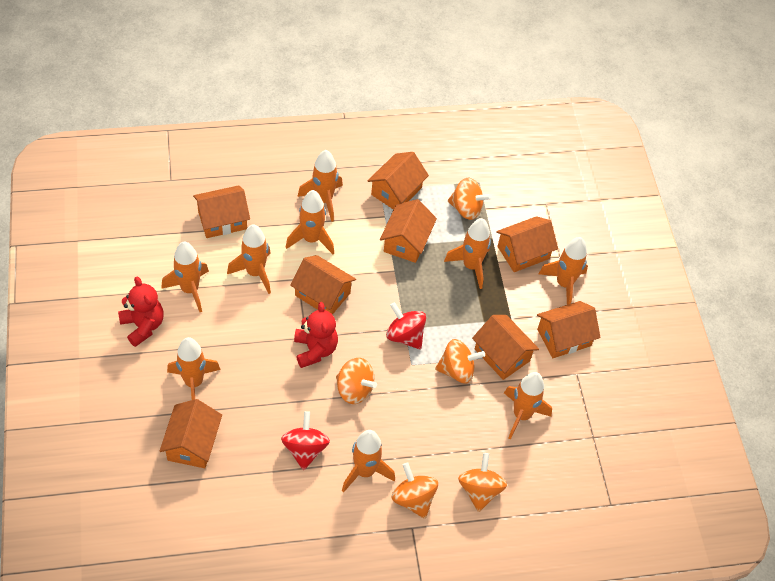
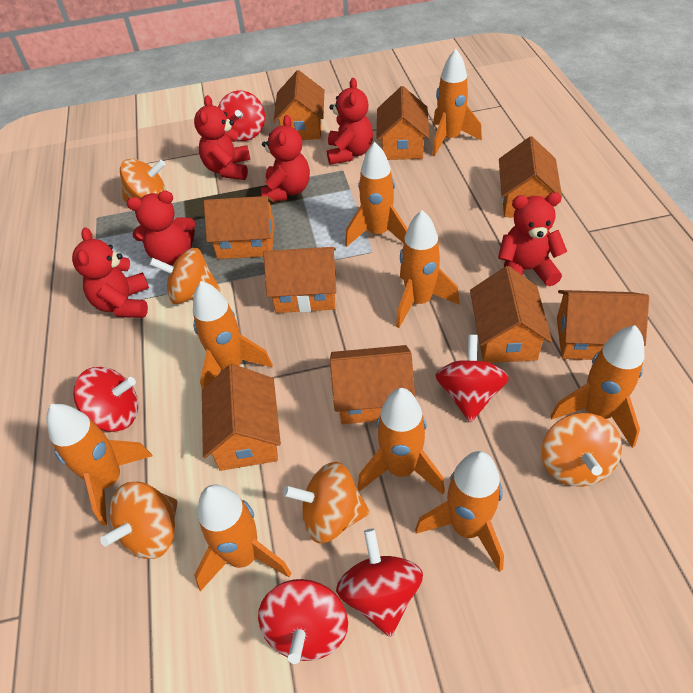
orange house: 8 -> 9
red spinning top: 2 -> 5
red teddy bear: 2 -> 6

